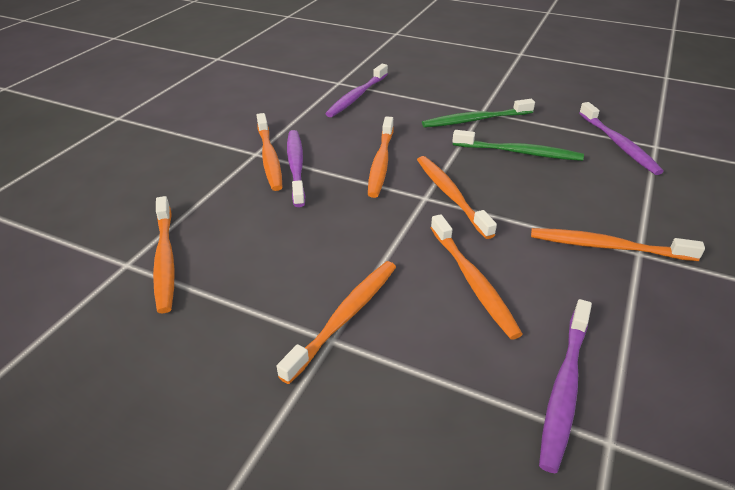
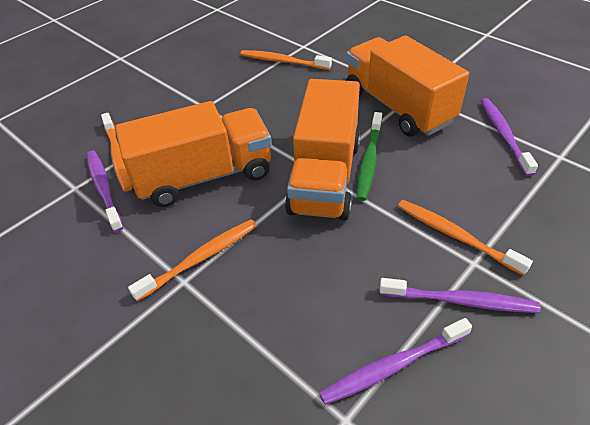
green toothbrush: 2 -> 1
orange toothbrush: 7 -> 4
orange truck: 0 -> 3

